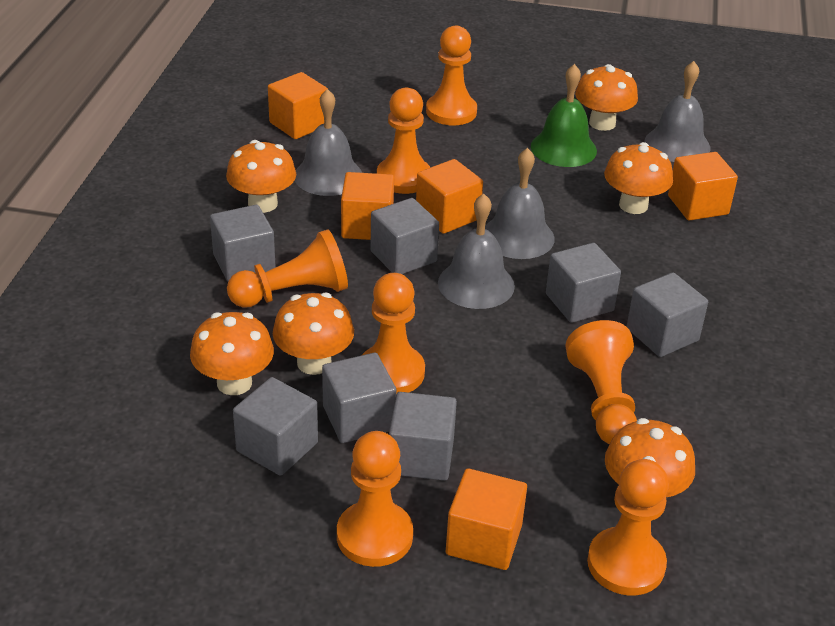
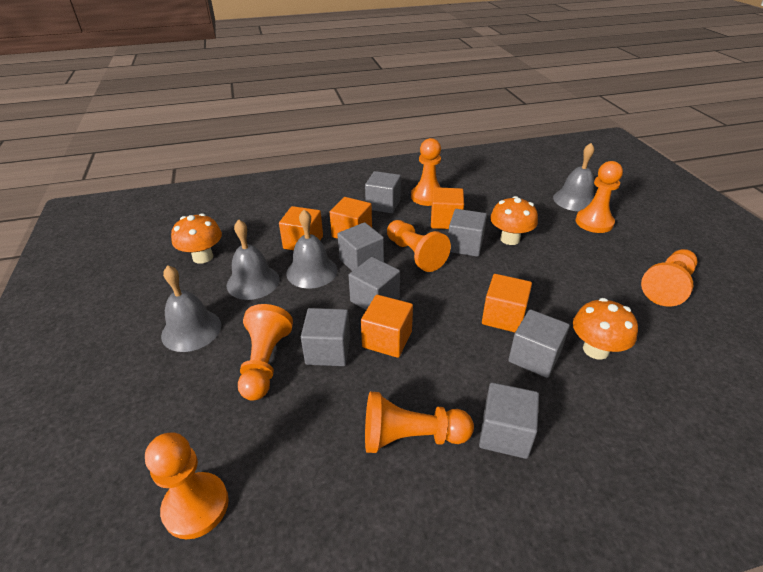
green bell: 1 -> 0
orange mushroom: 6 -> 3

